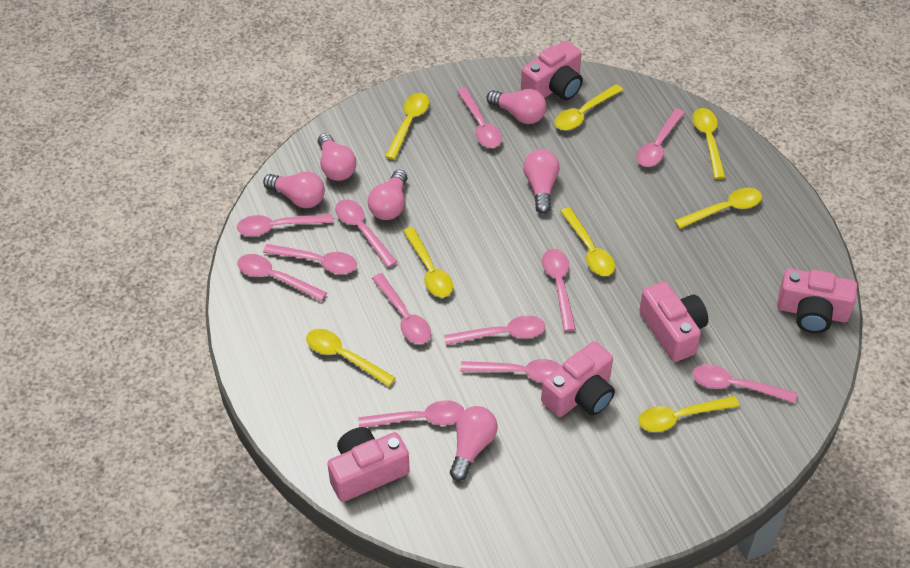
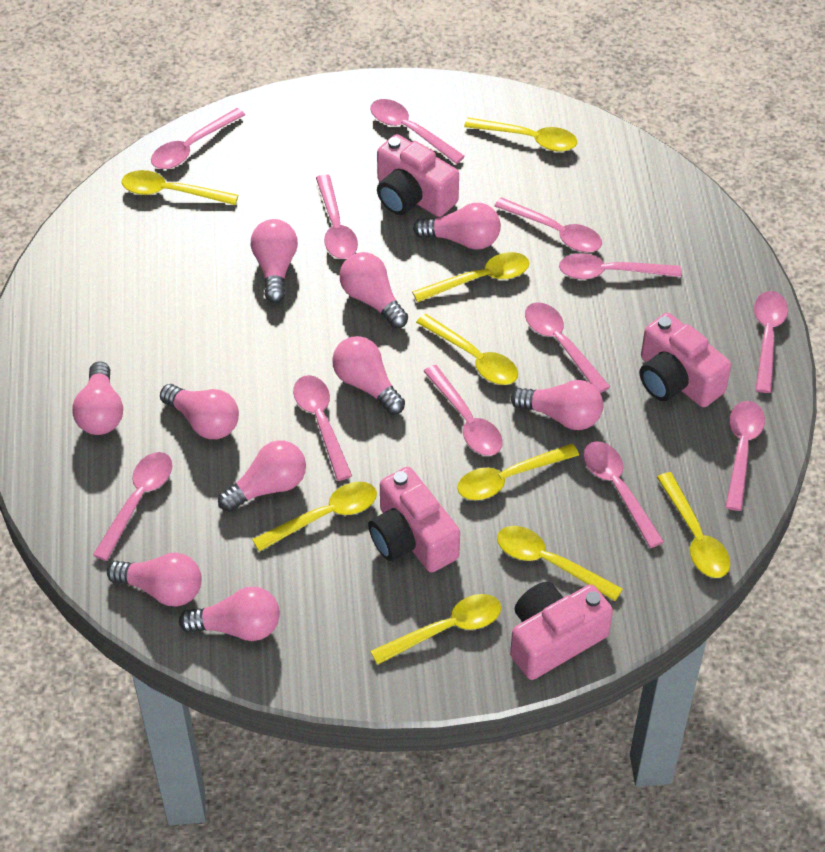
pink camera: 5 -> 4
pink light bulb: 6 -> 10
yellow spoon: 8 -> 9

